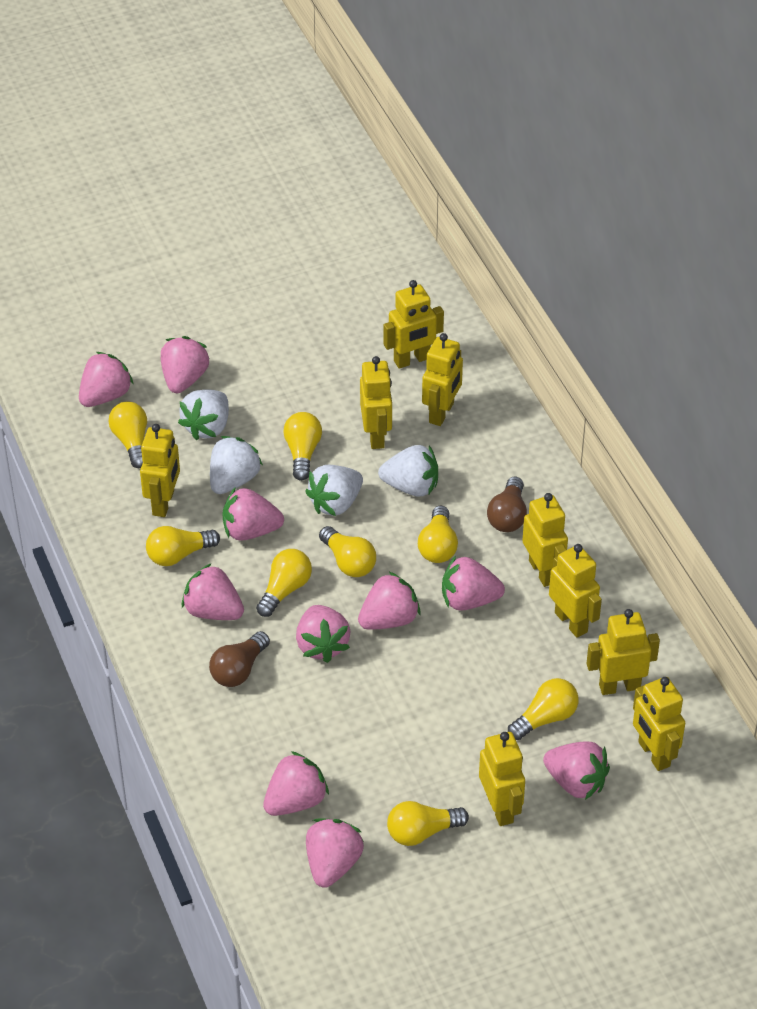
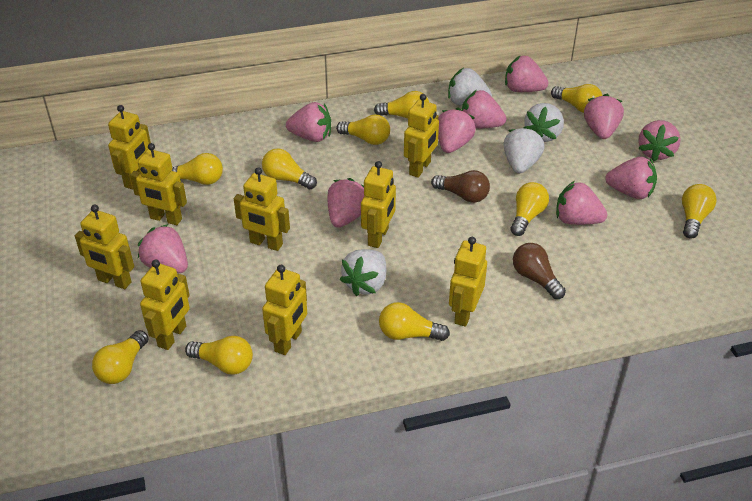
yellow light bulb: 8 -> 10

